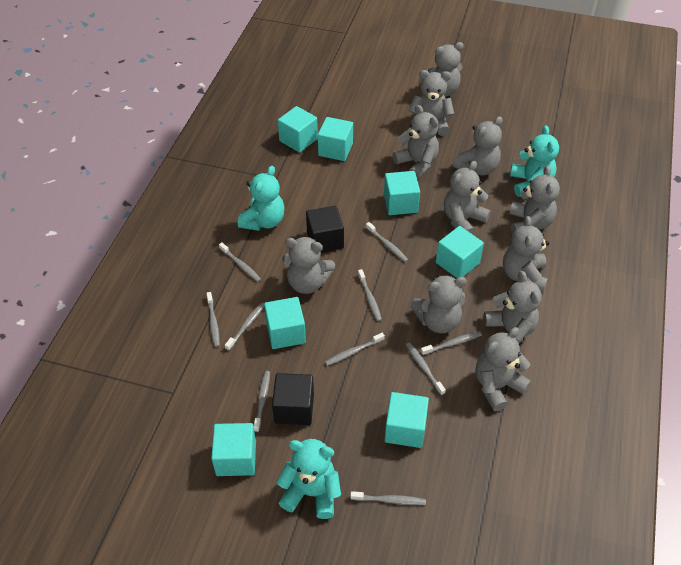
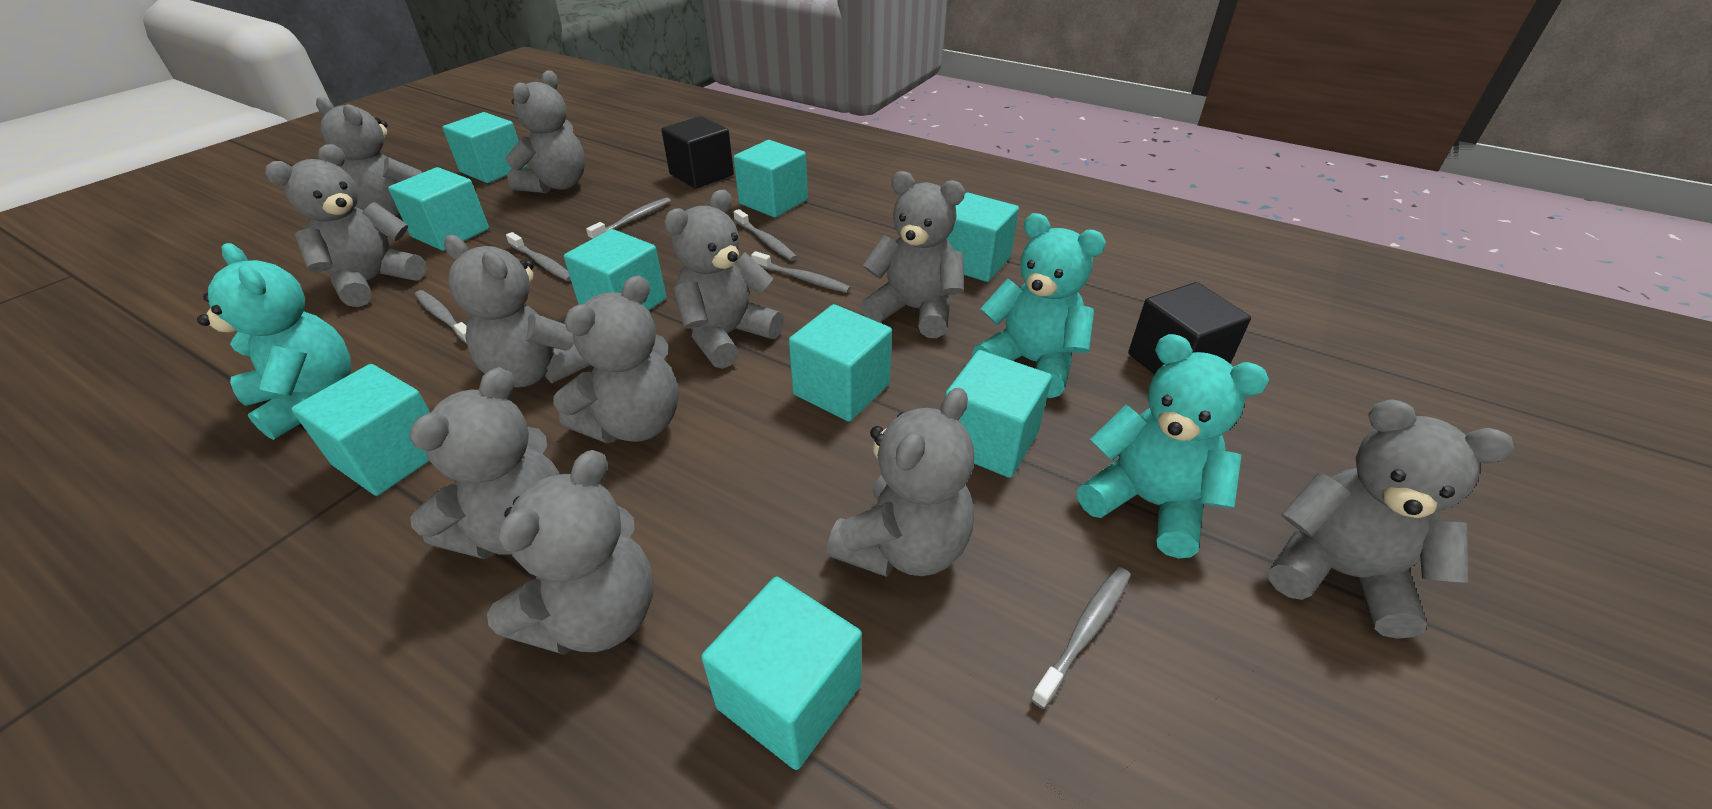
grey toothbrush: 10 -> 6
turquoise cube: 7 -> 9

